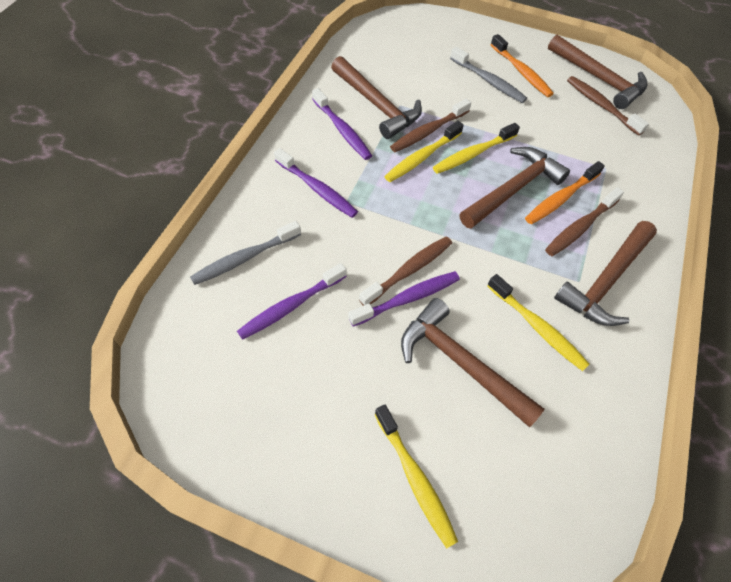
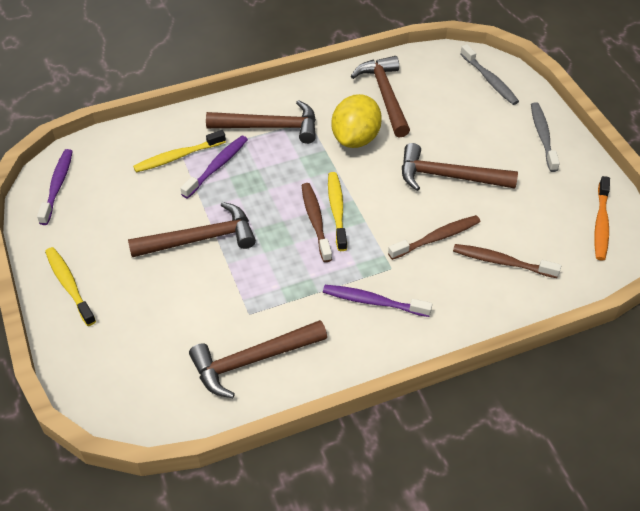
brown toothbrush: 4 -> 3
orange toothbrush: 2 -> 1
purple toothbrush: 4 -> 3
yellow lemon: 0 -> 1
yellow toothbrush: 4 -> 3

